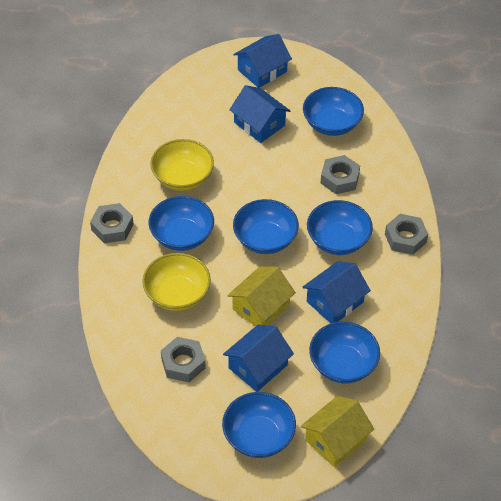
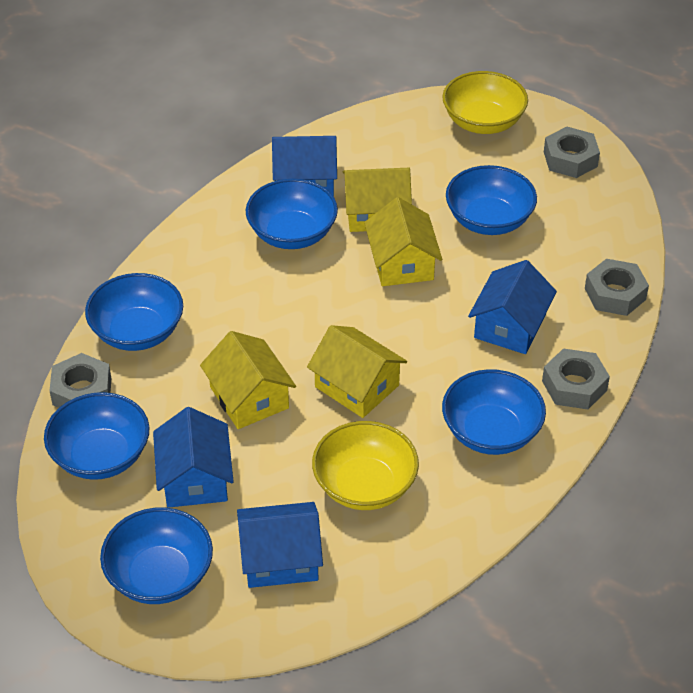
yellow house: 2 -> 4

